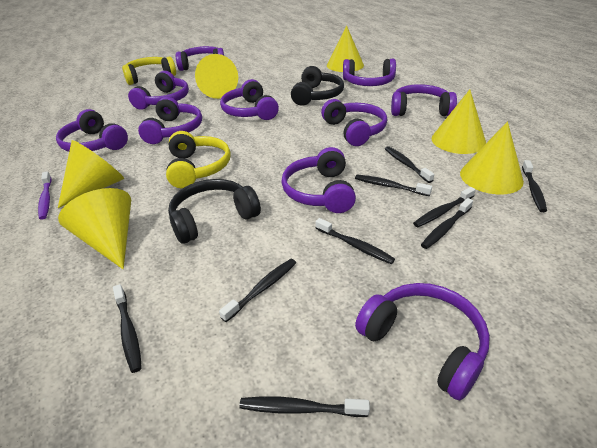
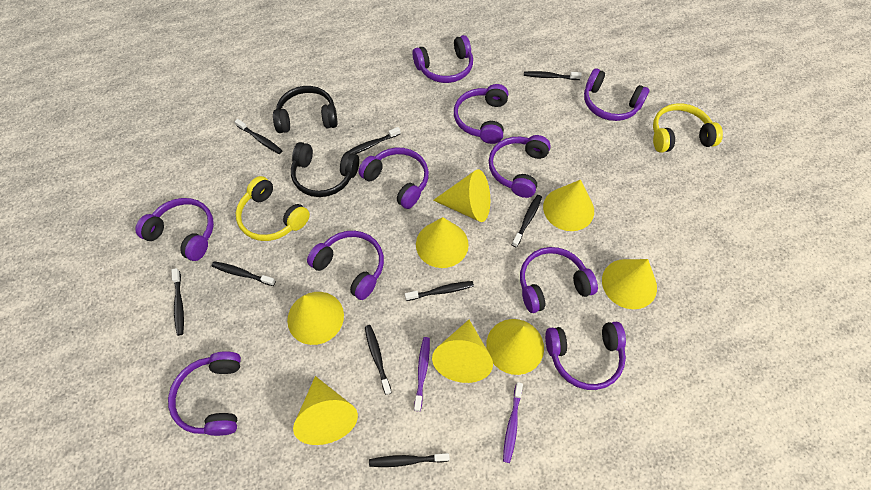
purple toothbrush: 1 -> 2
yellow cone: 6 -> 8

